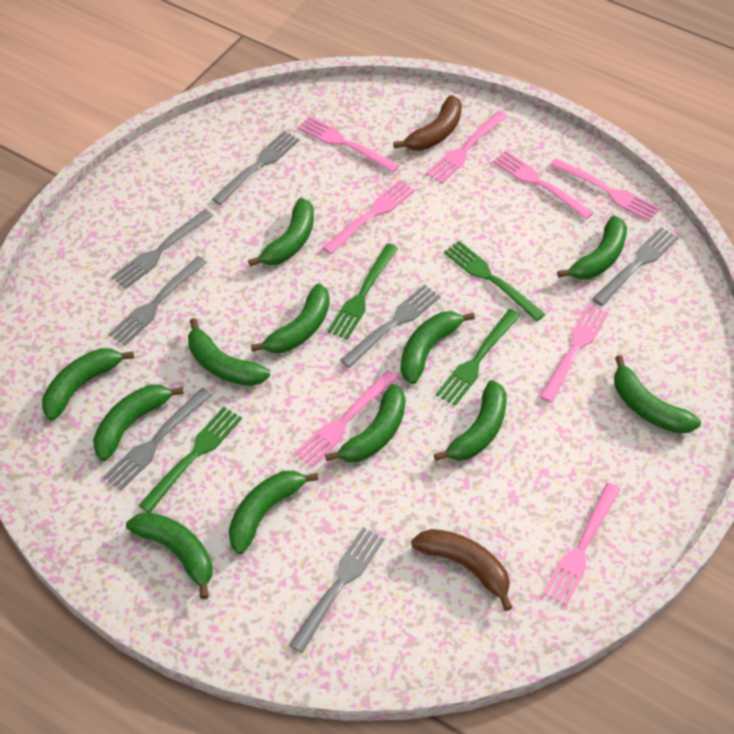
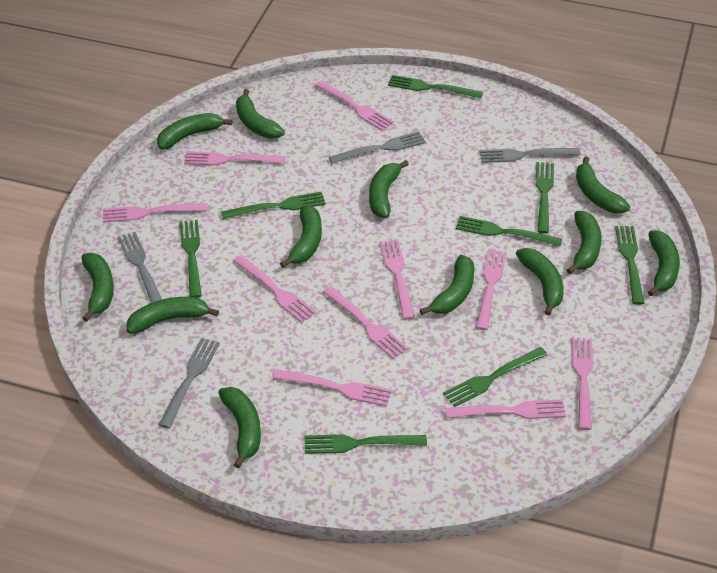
brown banana: 2 -> 0
green fork: 4 -> 8
grey fork: 7 -> 4
pink fork: 8 -> 10

